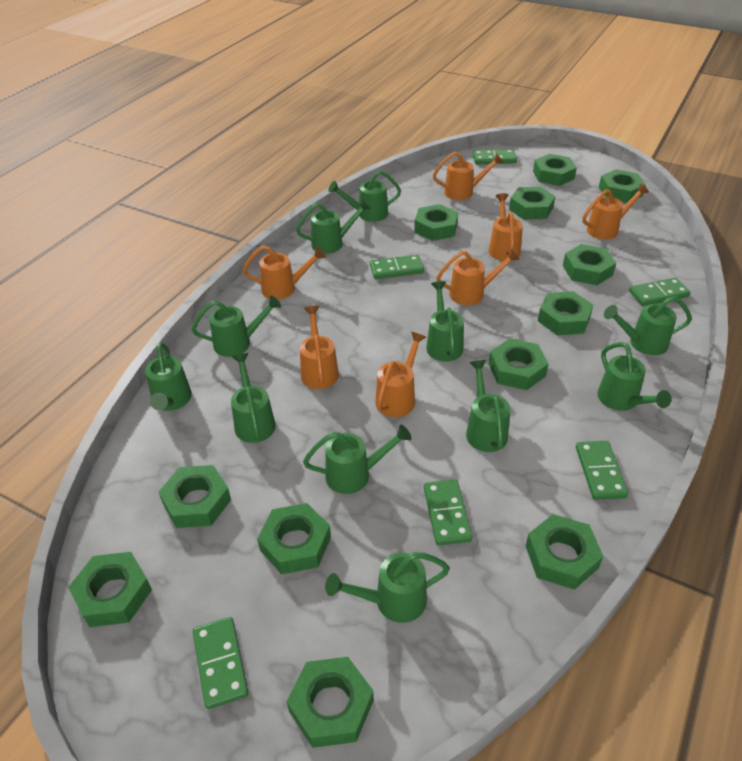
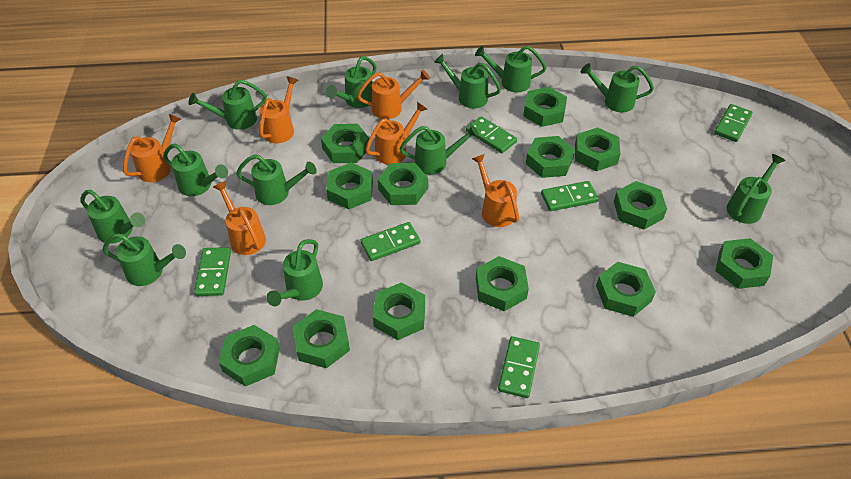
green nut: 12 -> 13
green watering can: 11 -> 12
orange watering can: 7 -> 6

